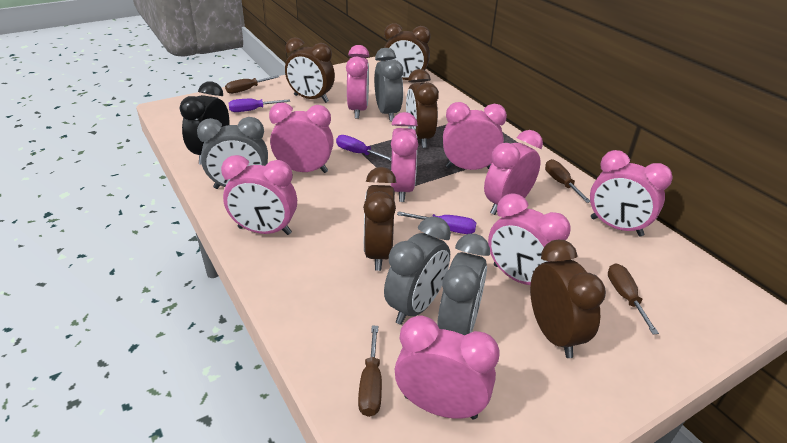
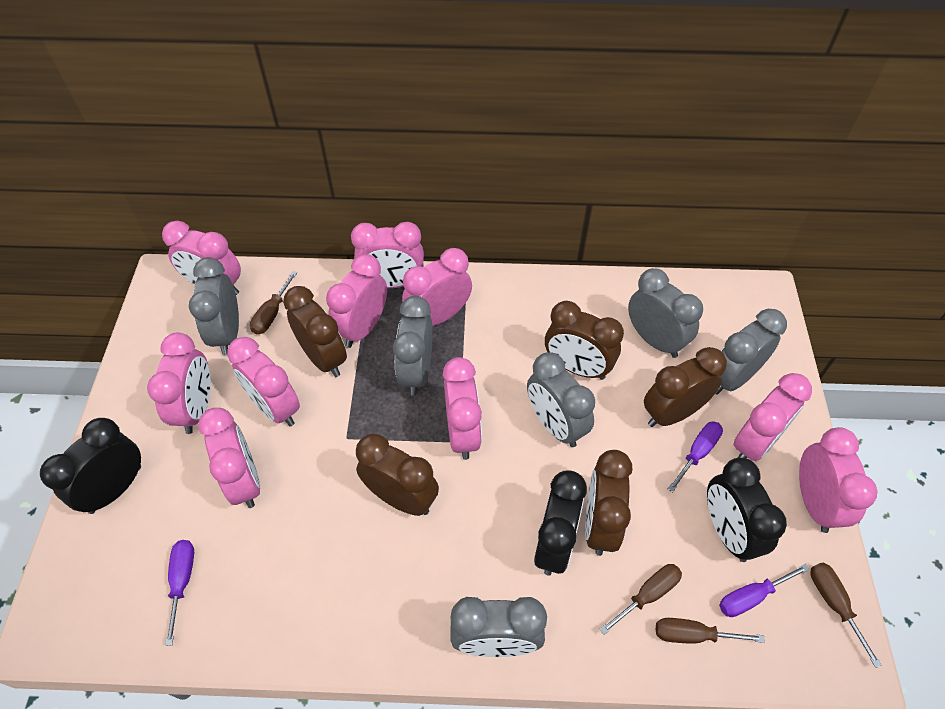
black clock: 1 -> 3
grey clock: 4 -> 6
pink clock: 9 -> 10

